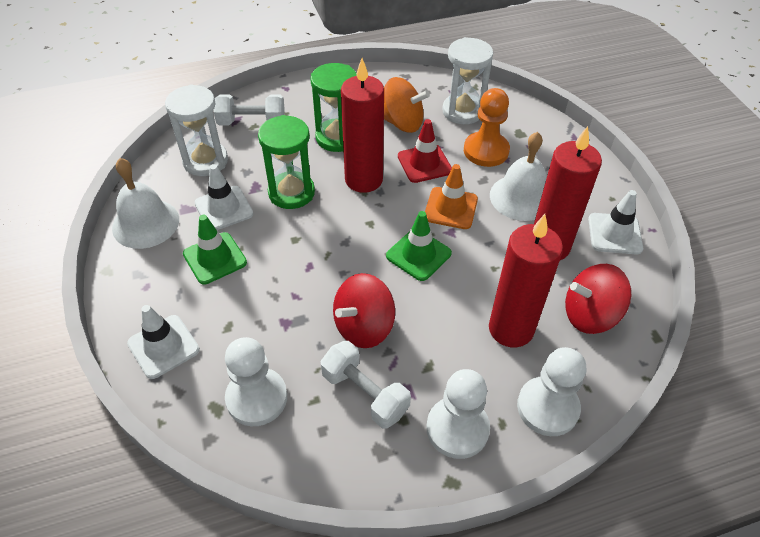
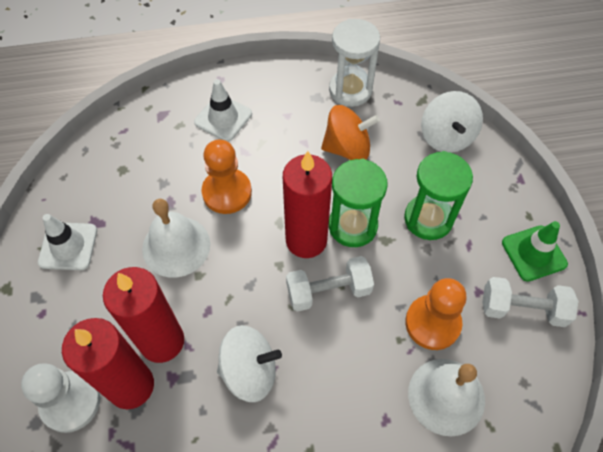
green traffic cone: 2 -> 1
orange pawn: 1 -> 2
orange traffic cone: 1 -> 0
red spinning top: 2 -> 0
red traffic cone: 1 -> 0
white hourglass: 2 -> 1
white pawn: 3 -> 1
white spinning top: 0 -> 2
white traffic cone: 3 -> 2

